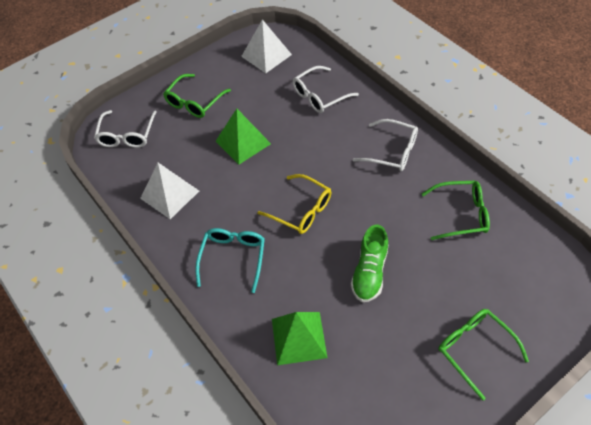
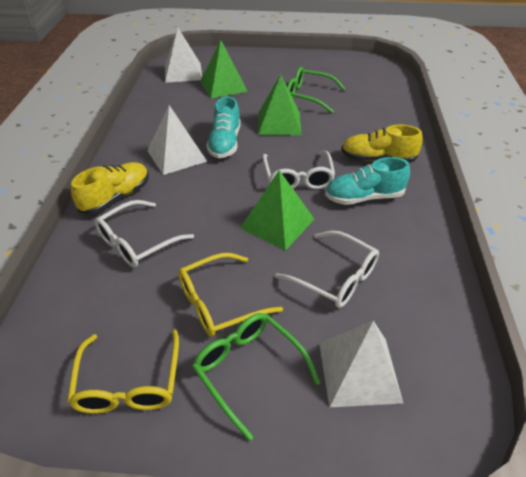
green glasses: 3 -> 2
green pyramid: 2 -> 3
green shoe: 1 -> 0
turquoise glasses: 1 -> 0
turquoise shoe: 0 -> 2
white pyramid: 2 -> 3
yellow glasses: 1 -> 2
yellow shoe: 0 -> 2

